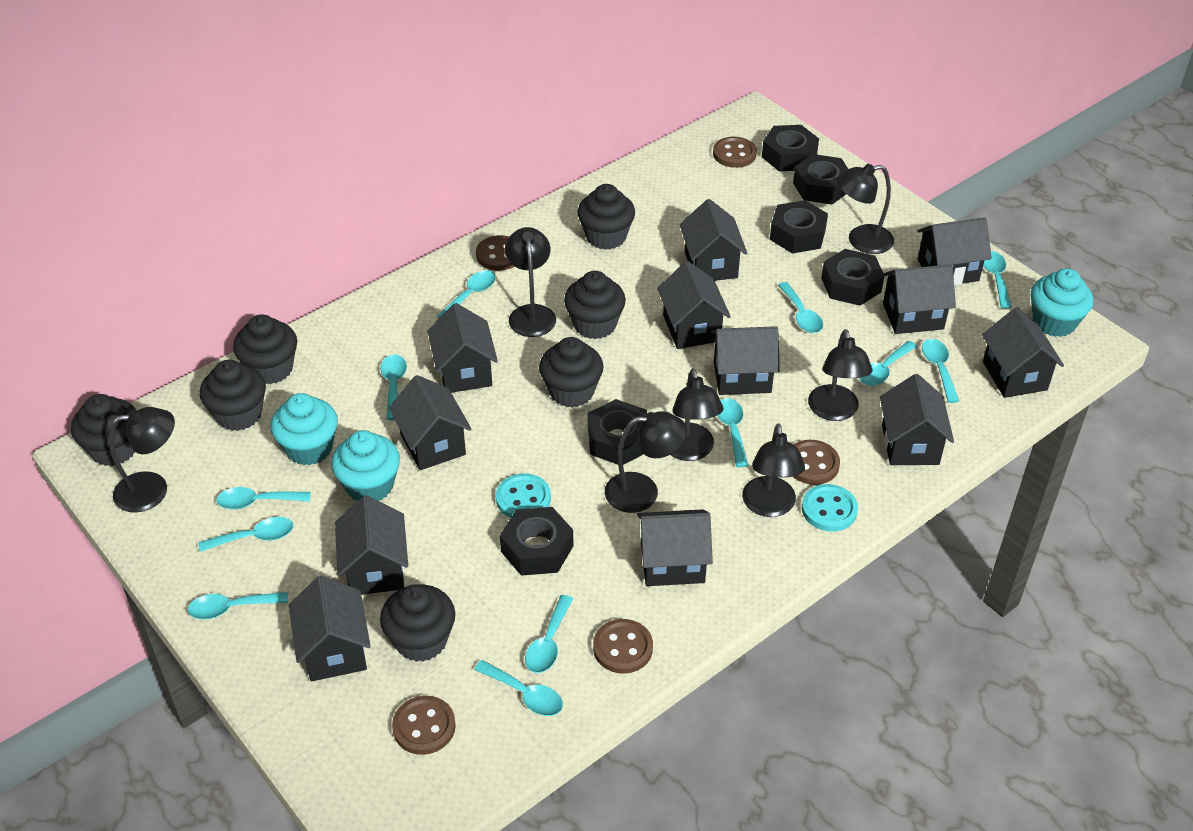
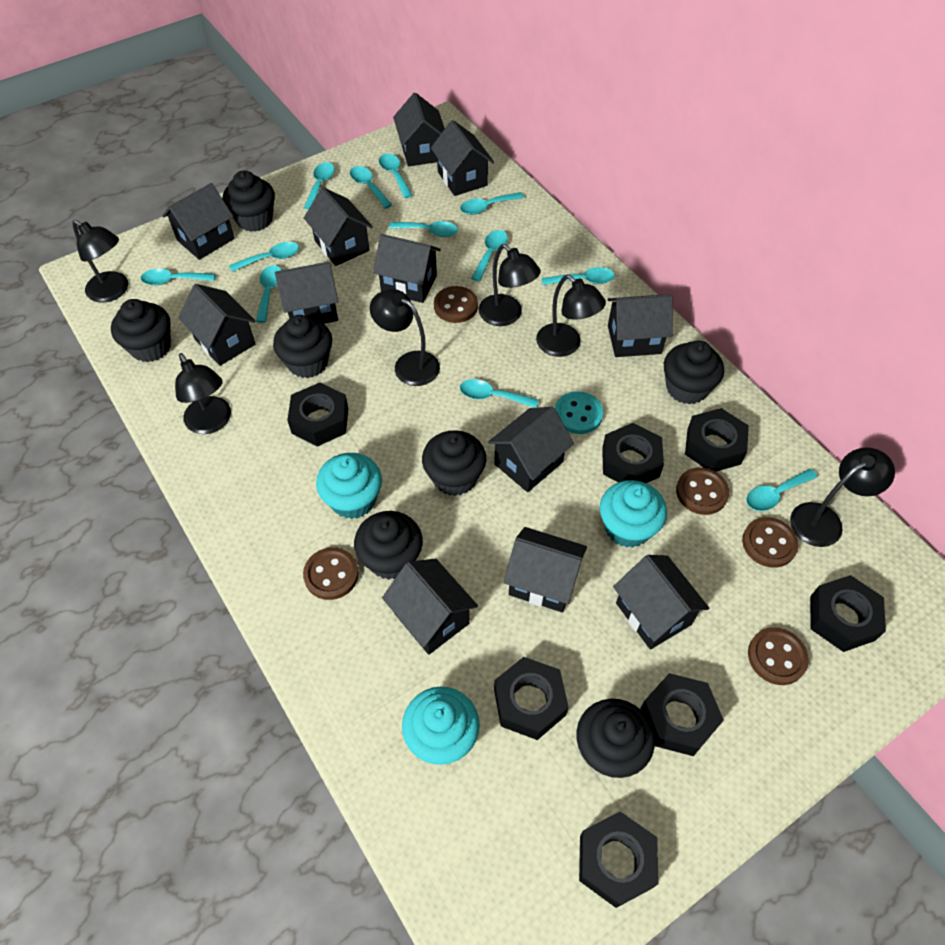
black lamp: 7 -> 6
black nut: 6 -> 7
turquoise button: 2 -> 1

